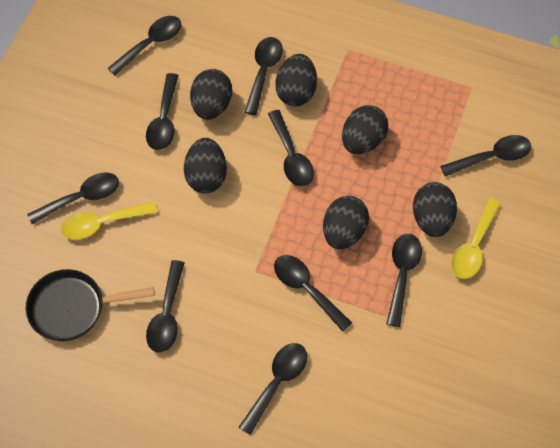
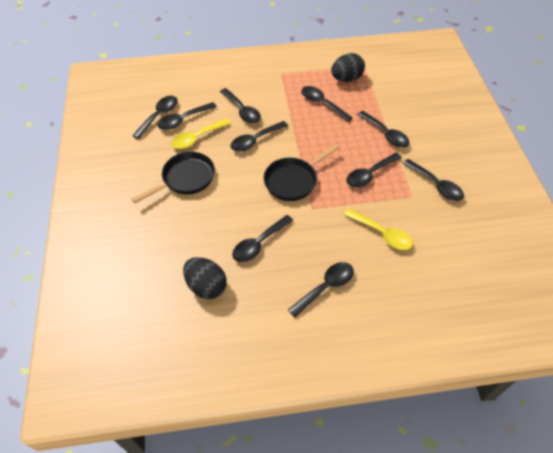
black egg: 6 -> 2
black pan: 1 -> 2

